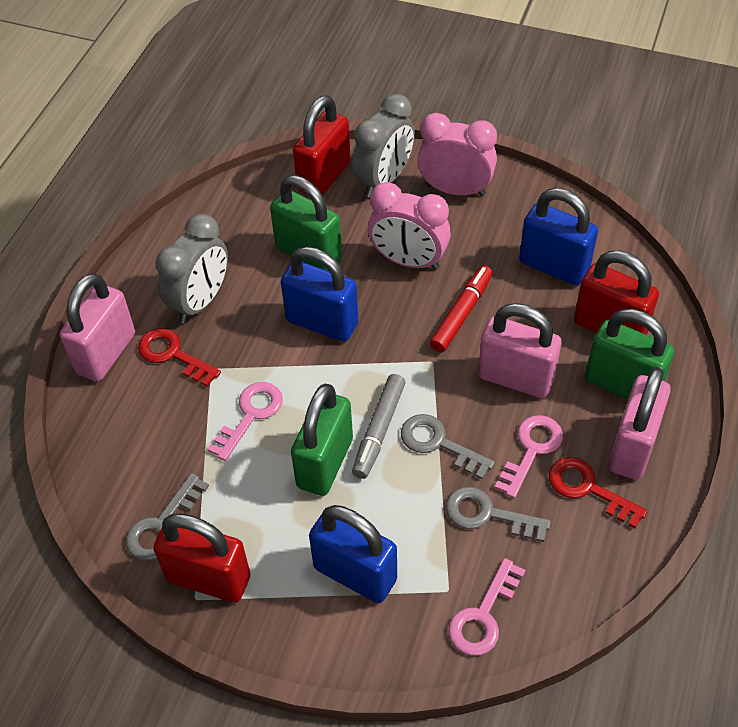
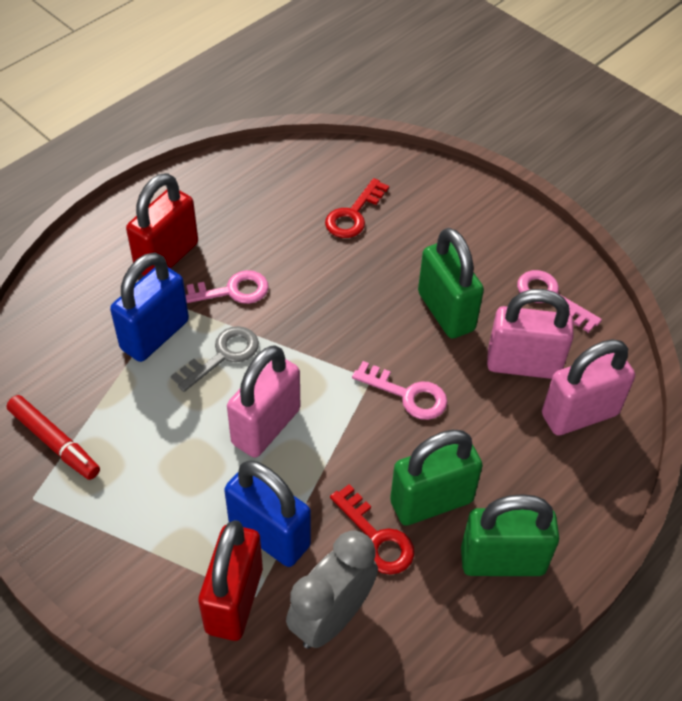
blue padlock: 3 -> 2
grey clock: 2 -> 1
grey key: 3 -> 1
grey marker: 1 -> 0
pink clock: 2 -> 0
red padlock: 3 -> 2

